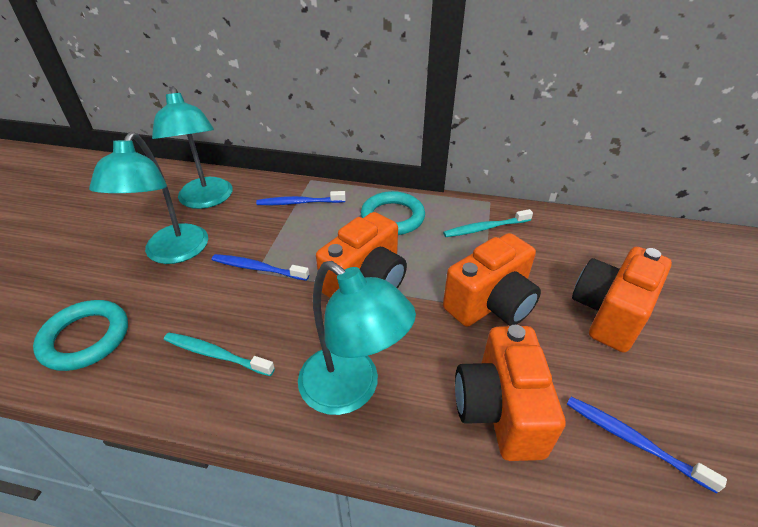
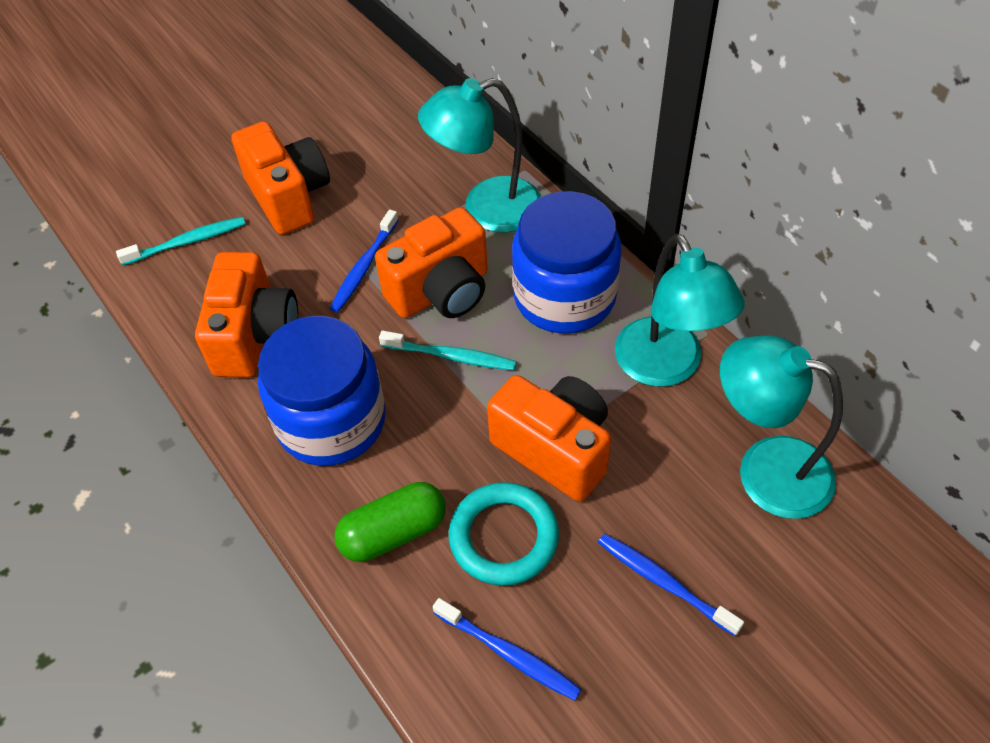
blue jar: 0 -> 2
green capsule: 0 -> 1
turquoise ring: 2 -> 1

